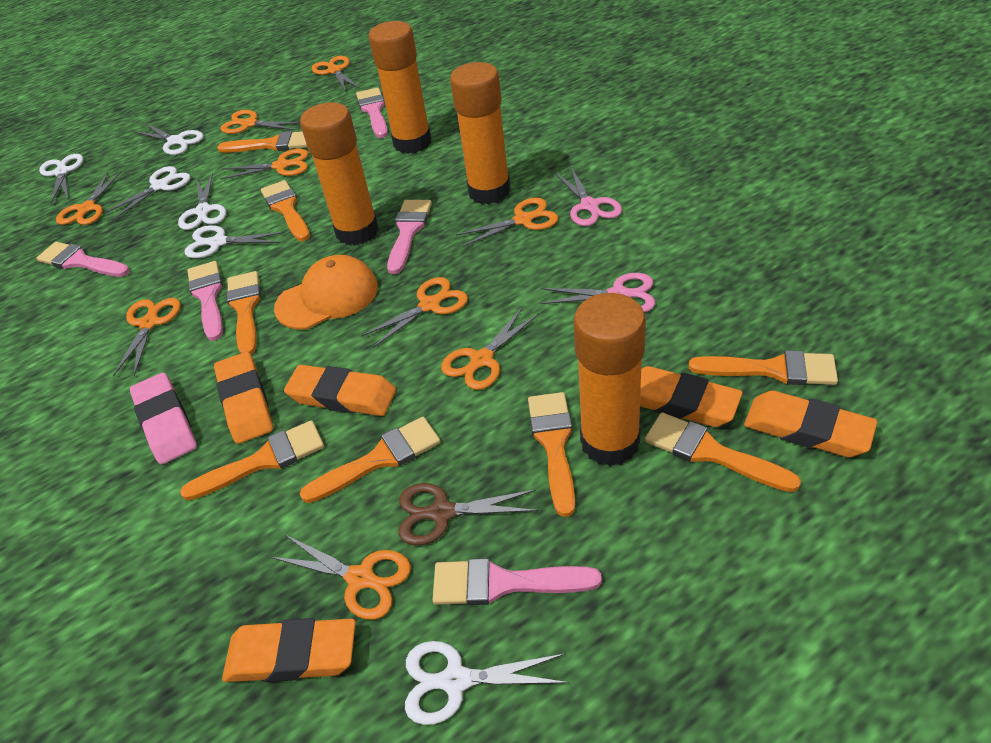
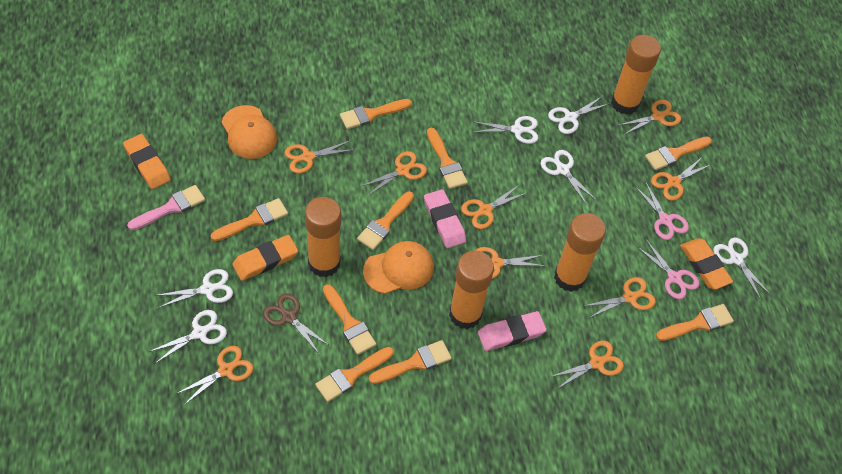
orange brush: 8 -> 9
orange cap: 1 -> 2
orange eraser: 5 -> 3
pink brush: 5 -> 1
pink eraser: 1 -> 2

